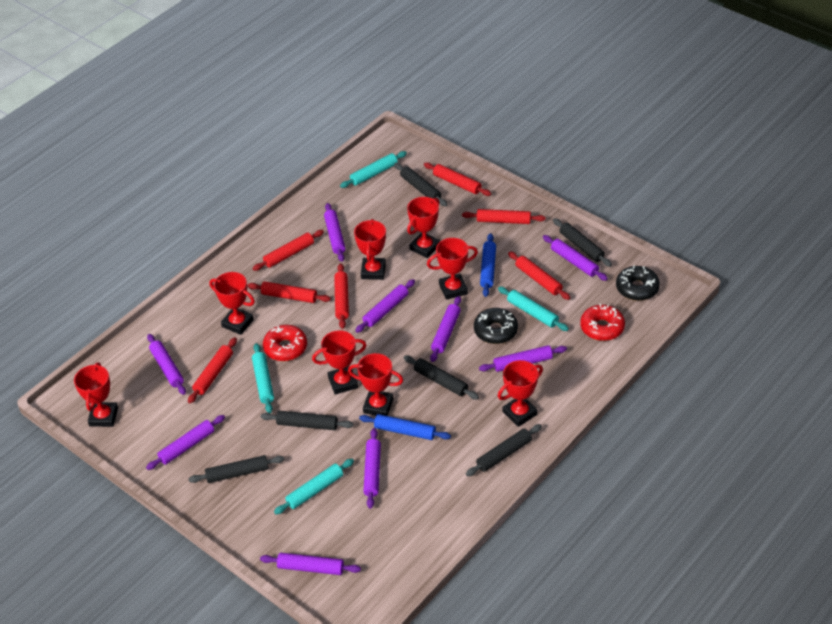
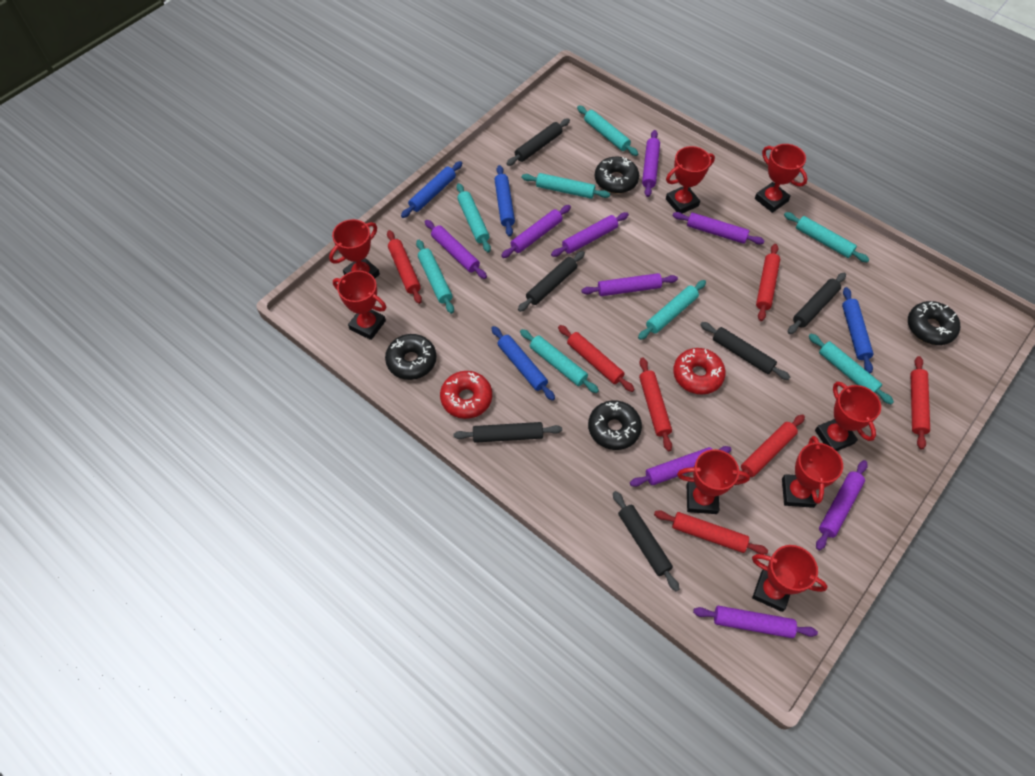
black donut: 2 -> 4
blue rolling pin: 2 -> 4
turquoise rolling pin: 4 -> 8

